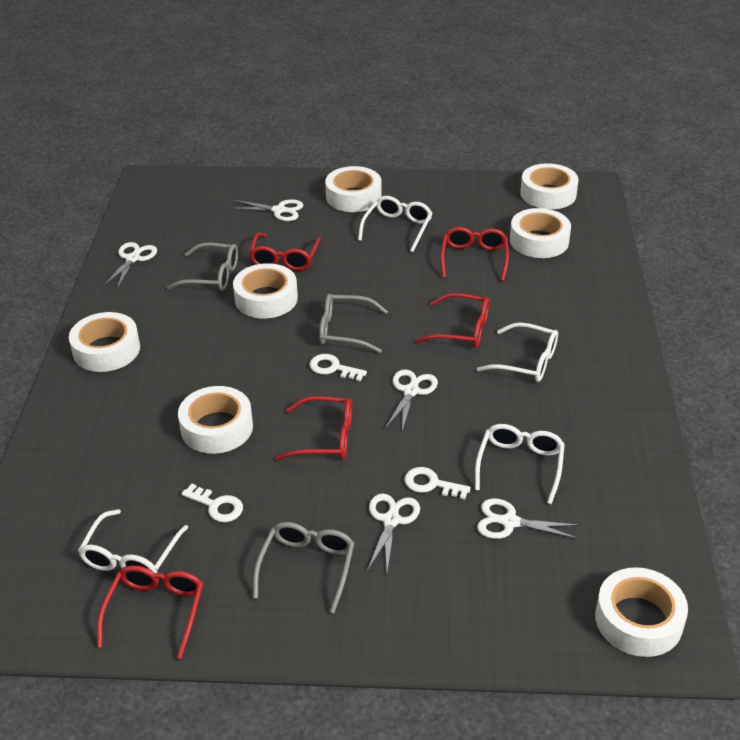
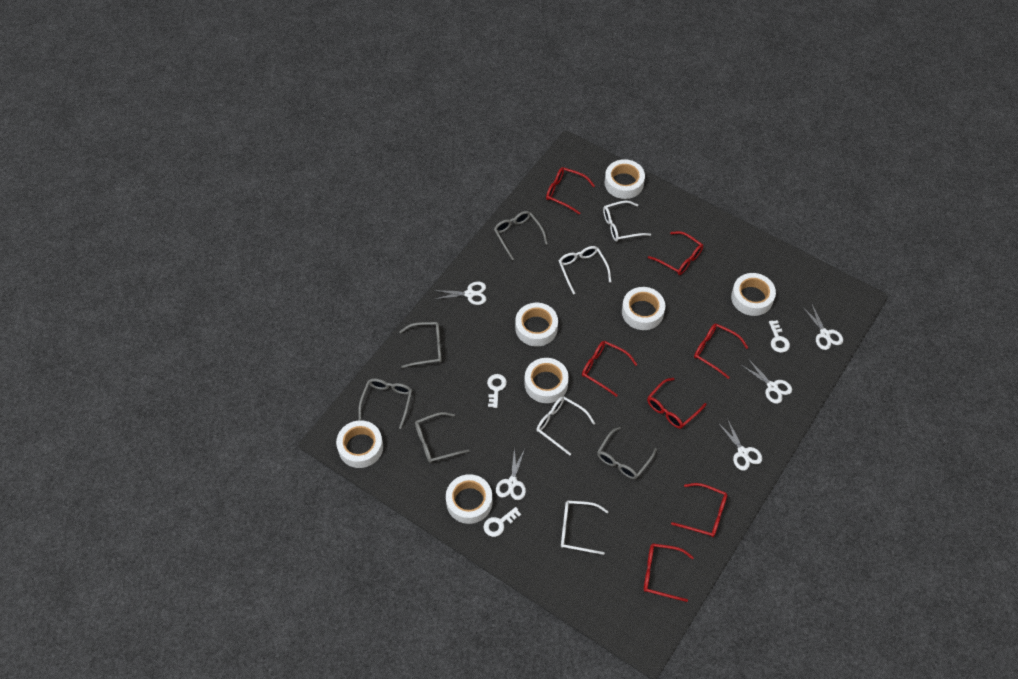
grey glasses: 3 -> 5
red glasses: 5 -> 7

